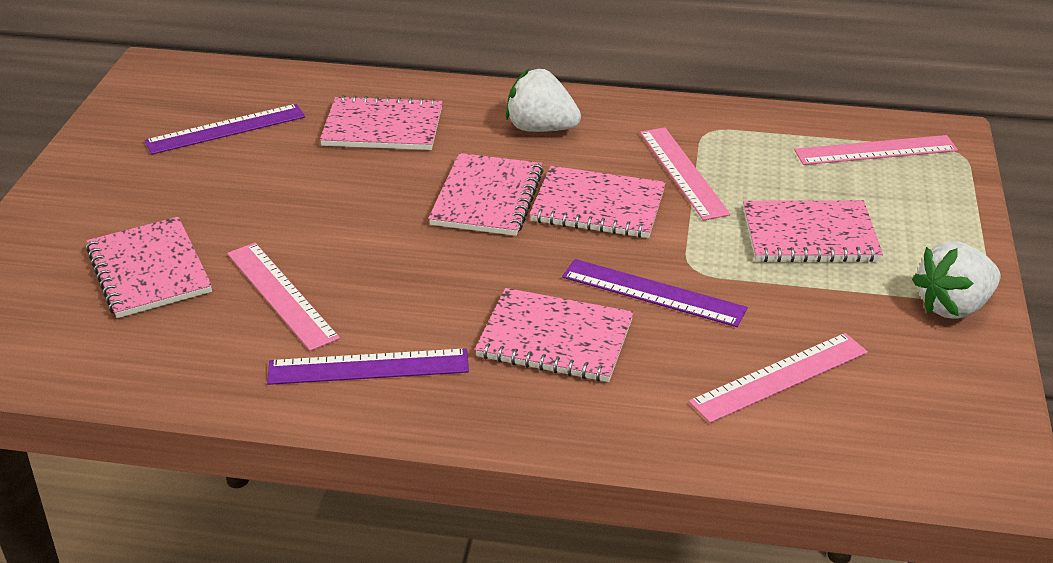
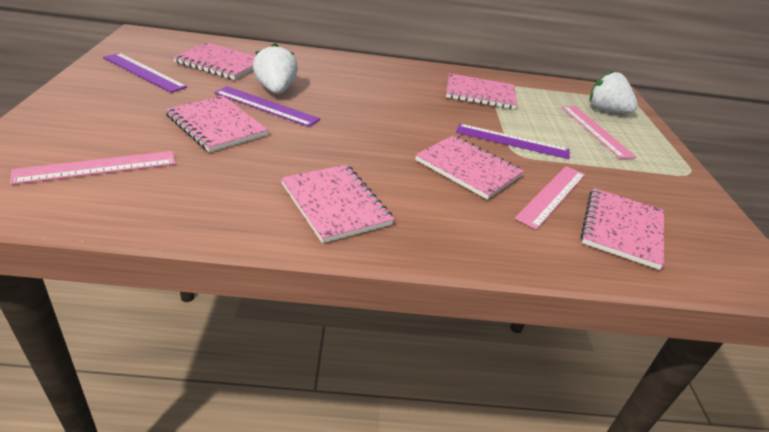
pink ruler: 4 -> 3

